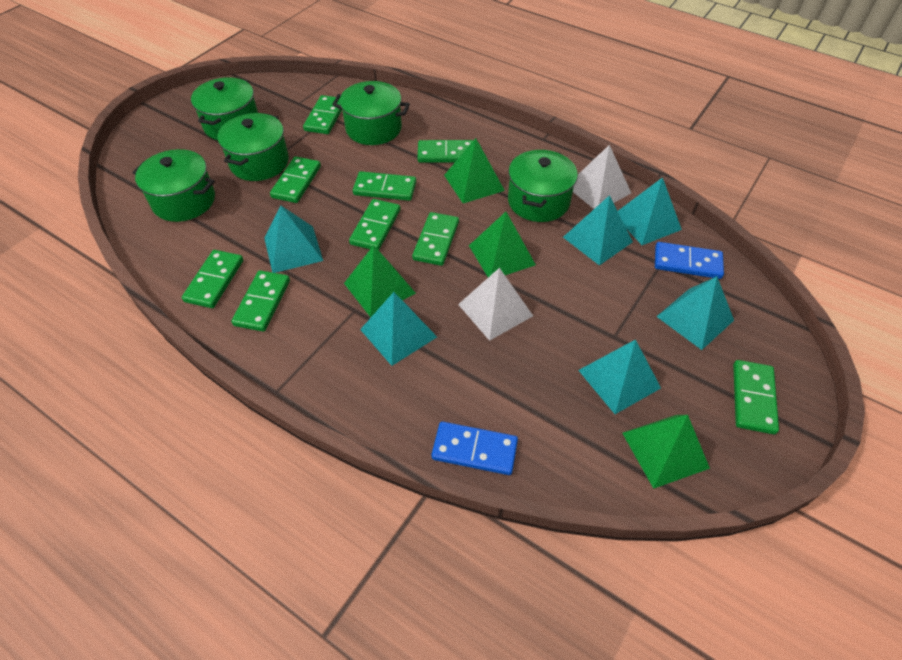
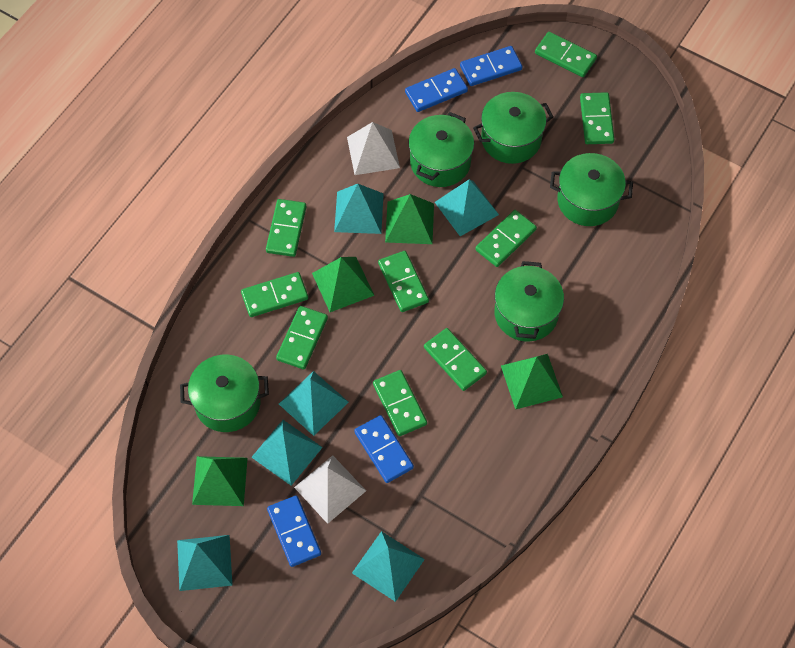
blue domino: 2 -> 4

